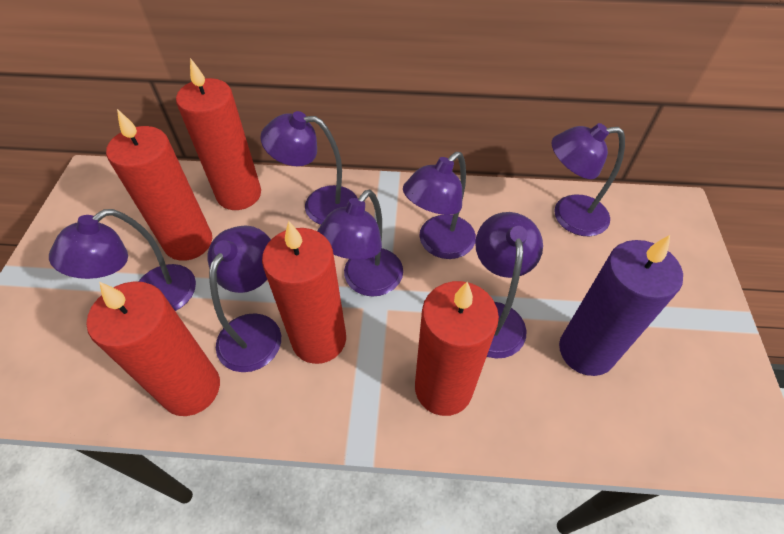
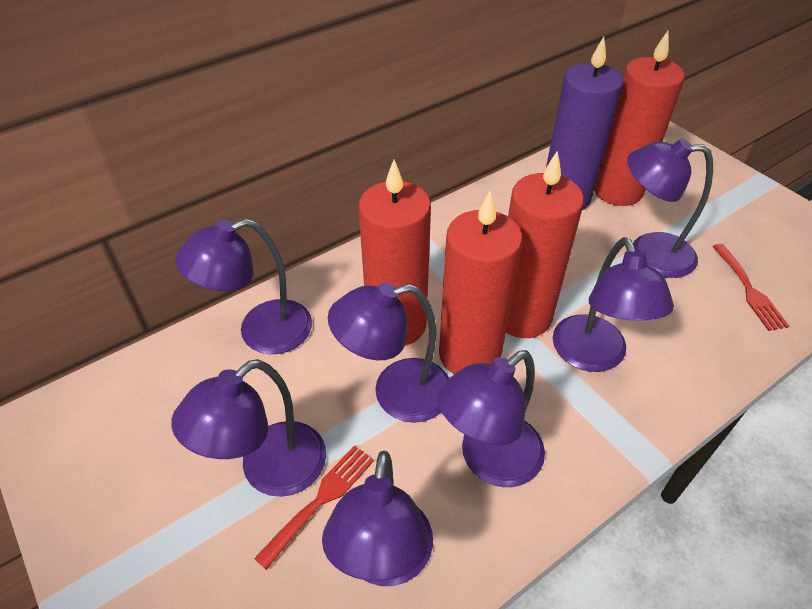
red candle: 5 -> 4
red fork: 0 -> 2

